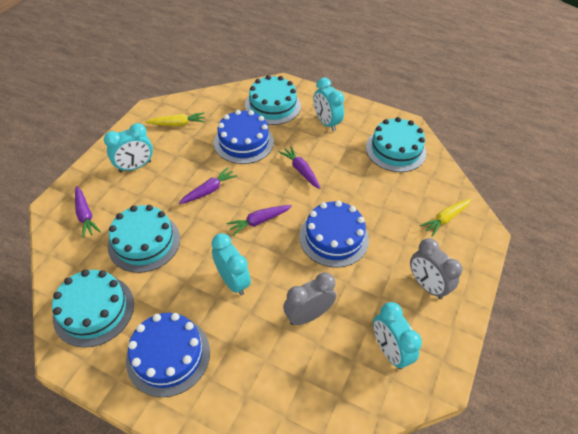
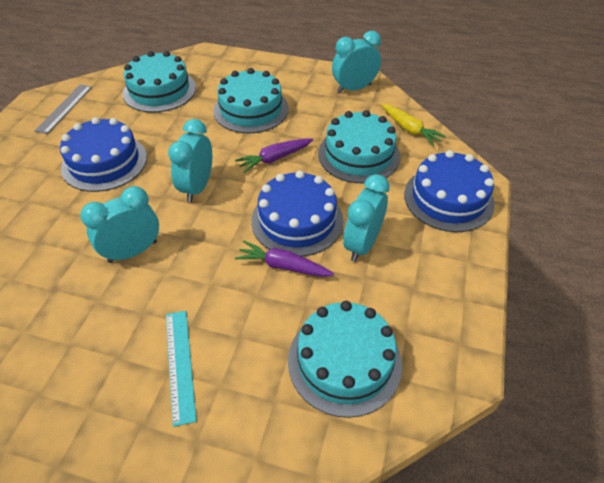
grey clock: 2 -> 0
grey ruler: 0 -> 1
purple carrot: 4 -> 2
turquoise ruler: 0 -> 1
yellow carrot: 2 -> 1

